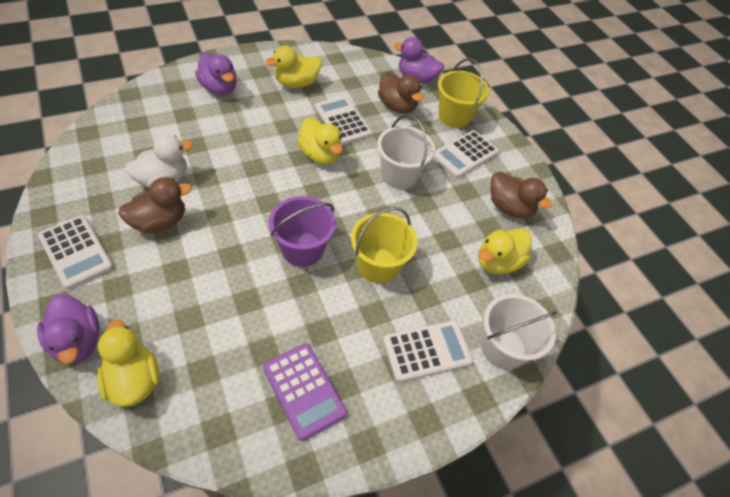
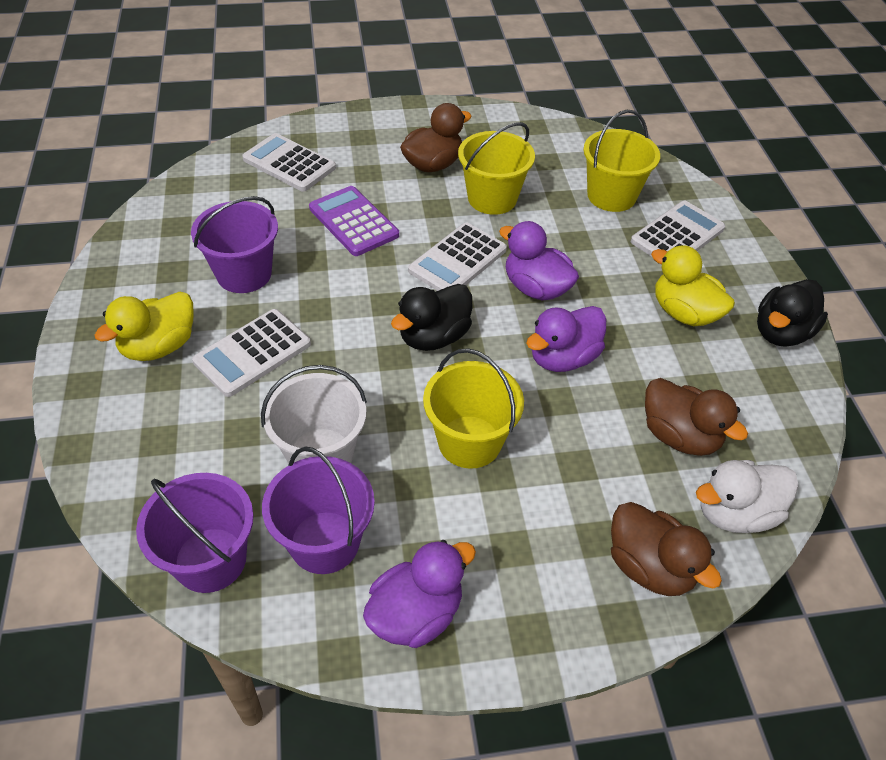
black duck: 0 -> 2
purple bucket: 1 -> 3
white bucket: 2 -> 1
yellow bucket: 2 -> 3
yellow duck: 4 -> 2

